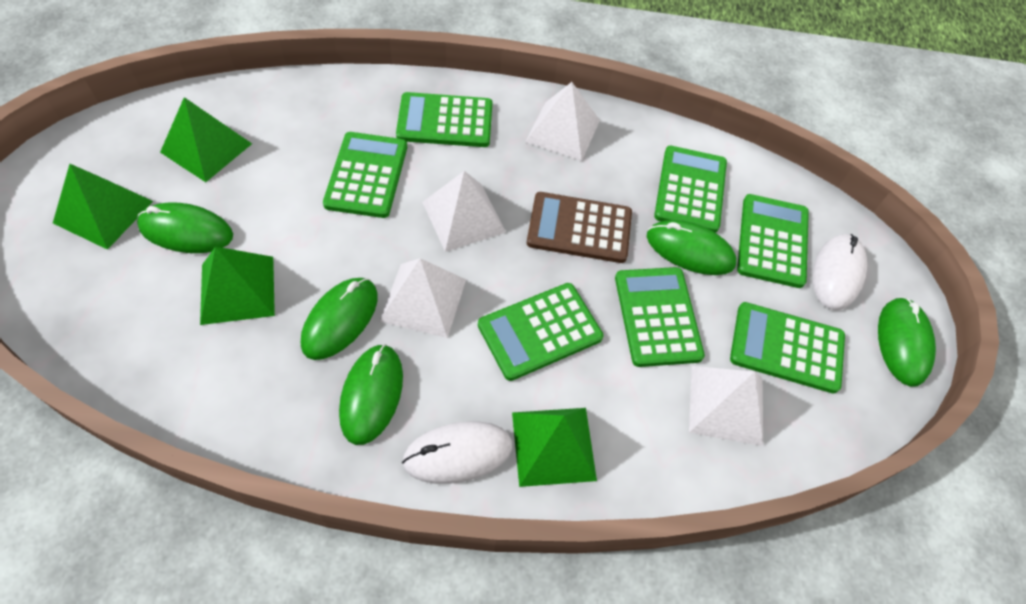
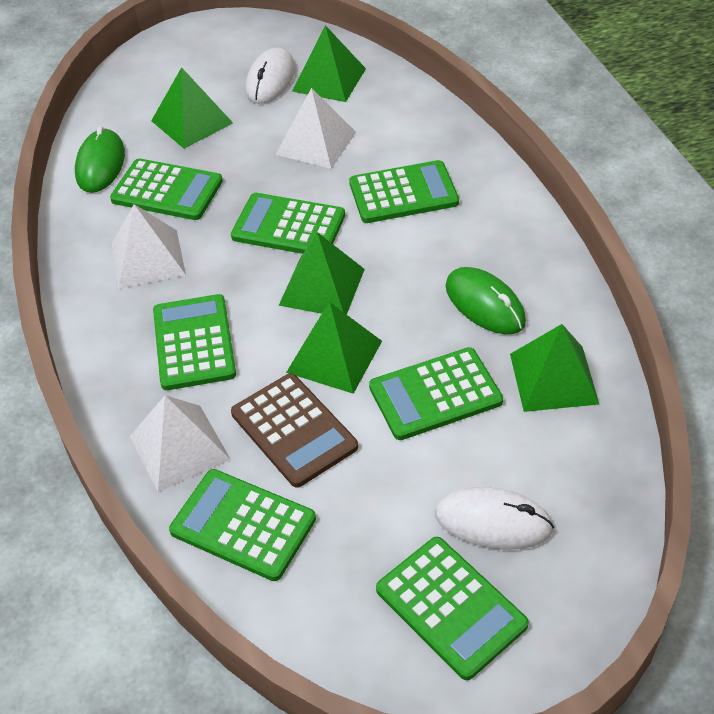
green mouse: 5 -> 2
green pyramid: 4 -> 5
white pyramid: 4 -> 3

